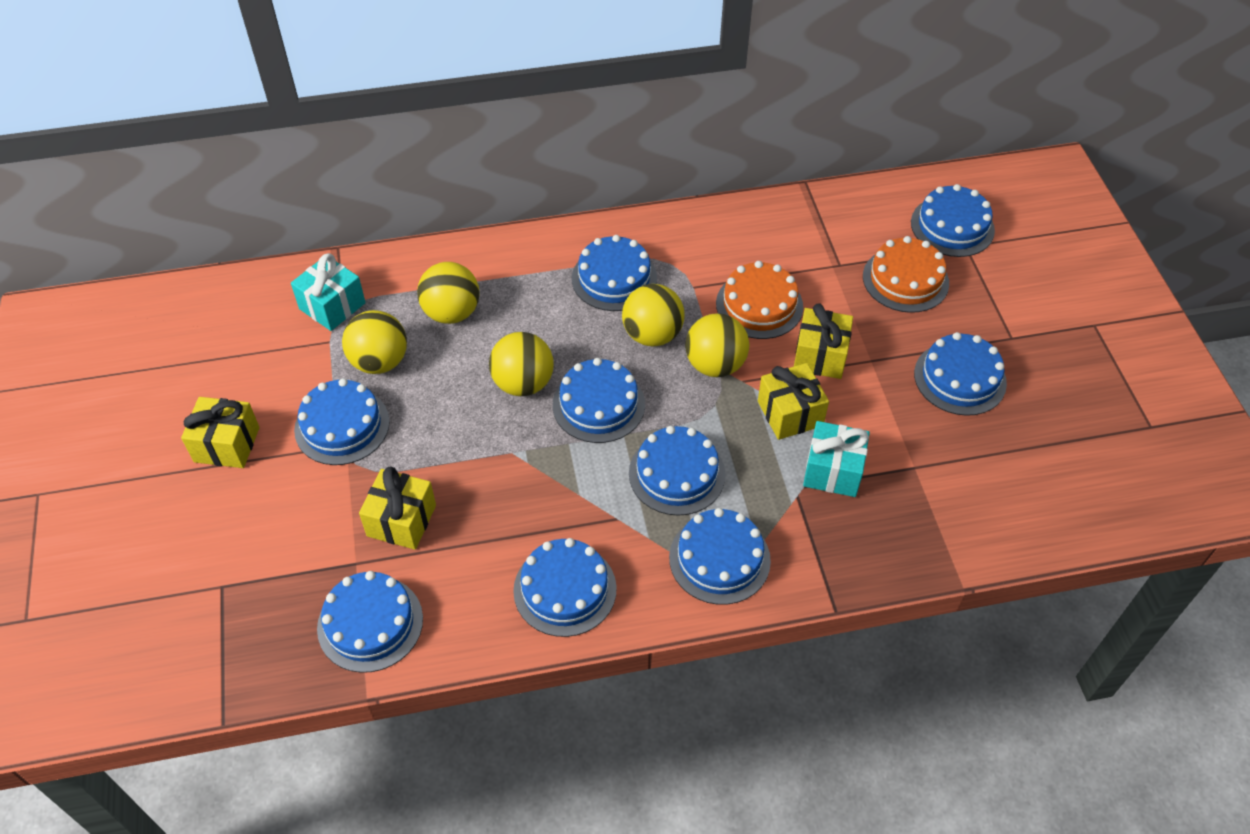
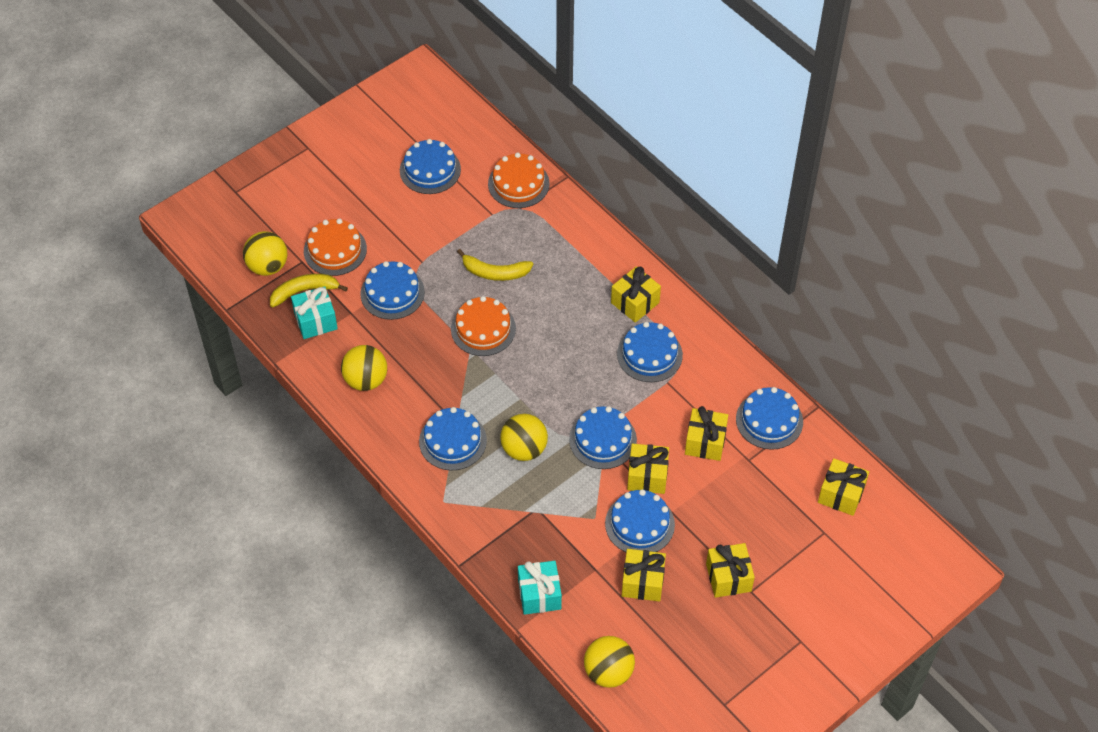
blue cake: 9 -> 7
orange cake: 2 -> 3
yellow ball: 5 -> 4
yellow banana: 0 -> 2
yellow gift: 4 -> 6

